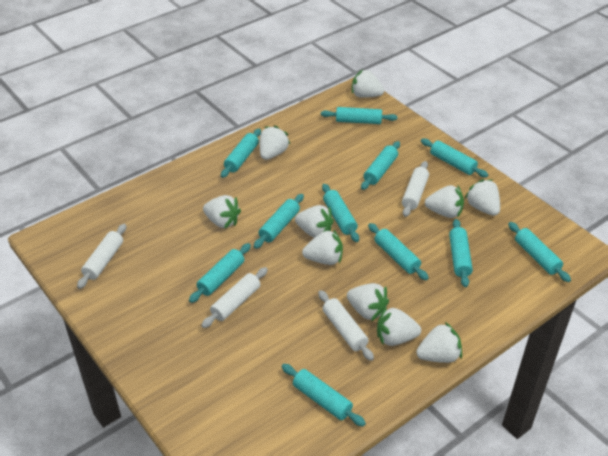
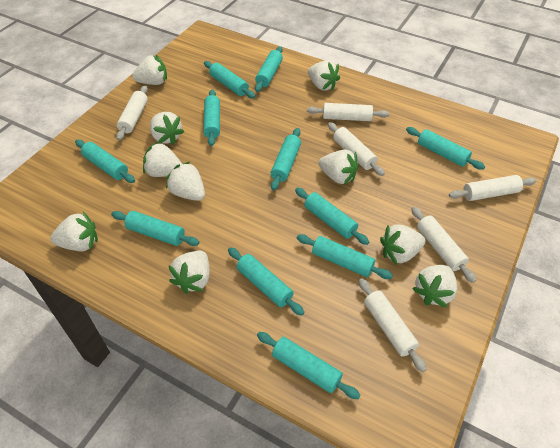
white rolling pin: 4 -> 6

